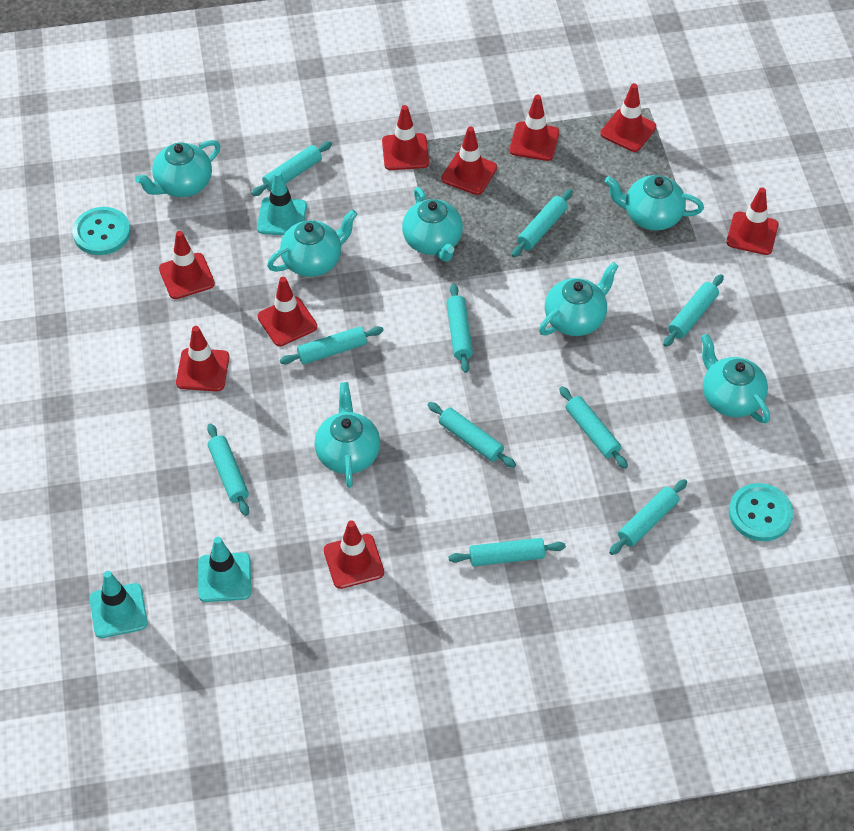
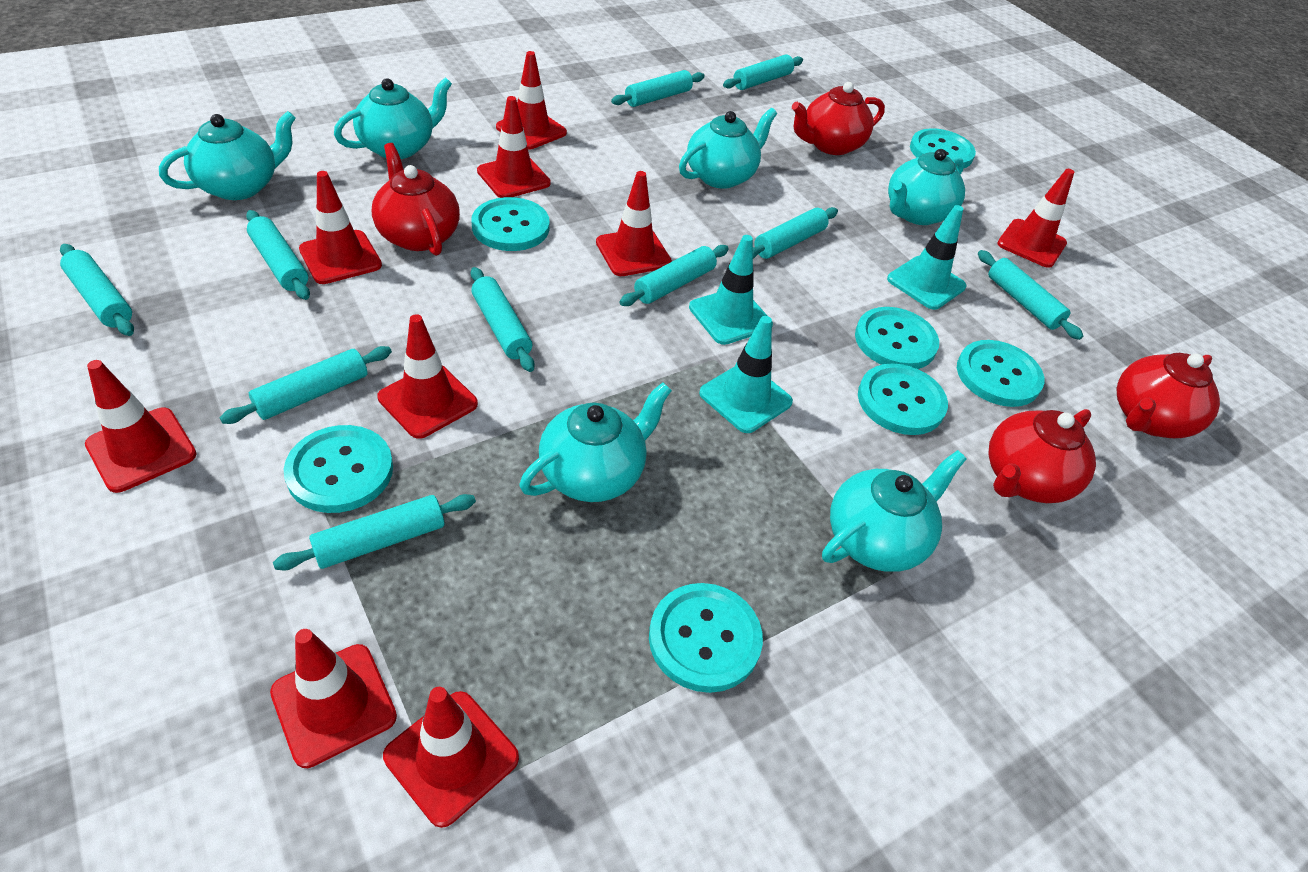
red teapot: 0 -> 4
turquoise button: 2 -> 7
turquoise teapot: 7 -> 6

